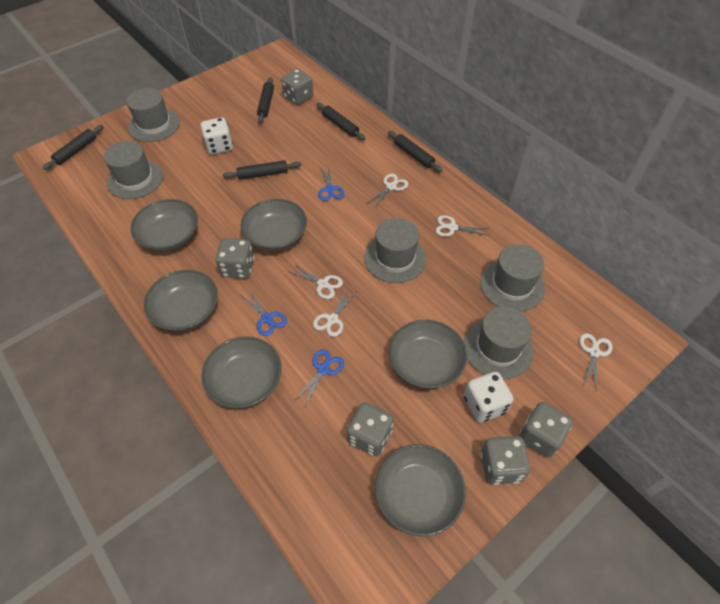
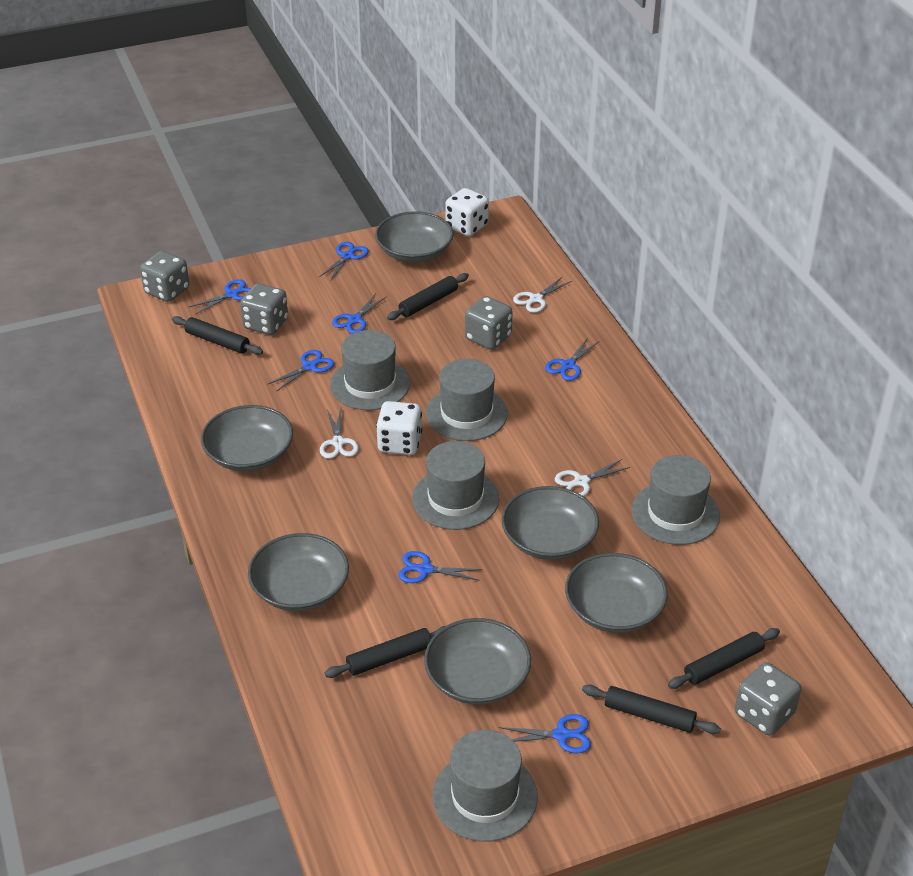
blue scissors: 3 -> 7
grey dice: 5 -> 4
white scissors: 5 -> 3

